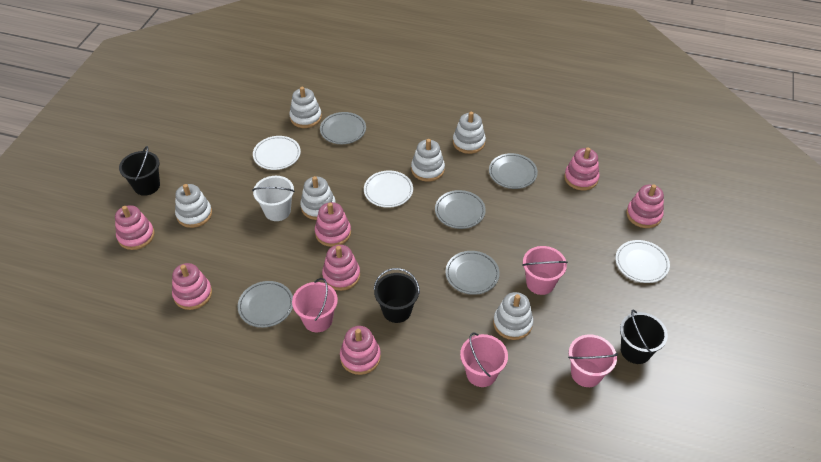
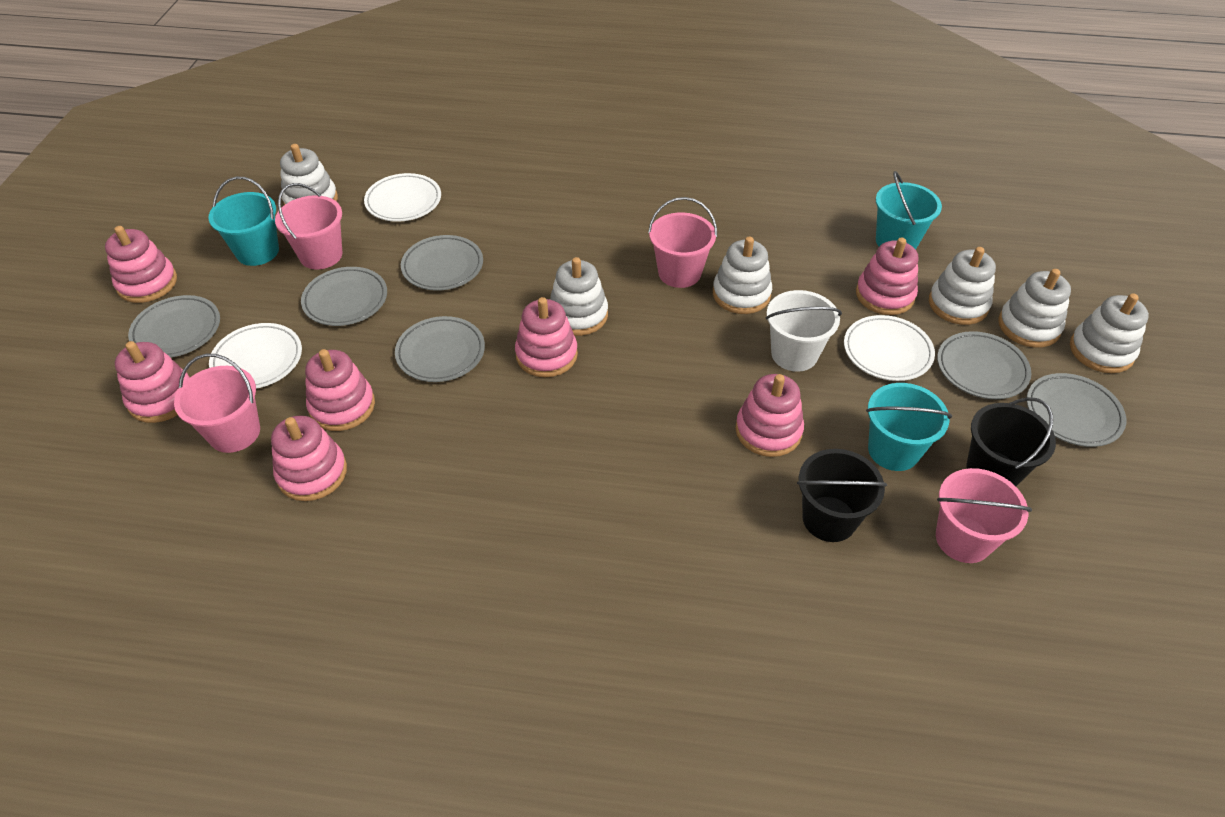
black bucket: 3 -> 2
grey plate: 5 -> 6
turquoise bucket: 0 -> 3

